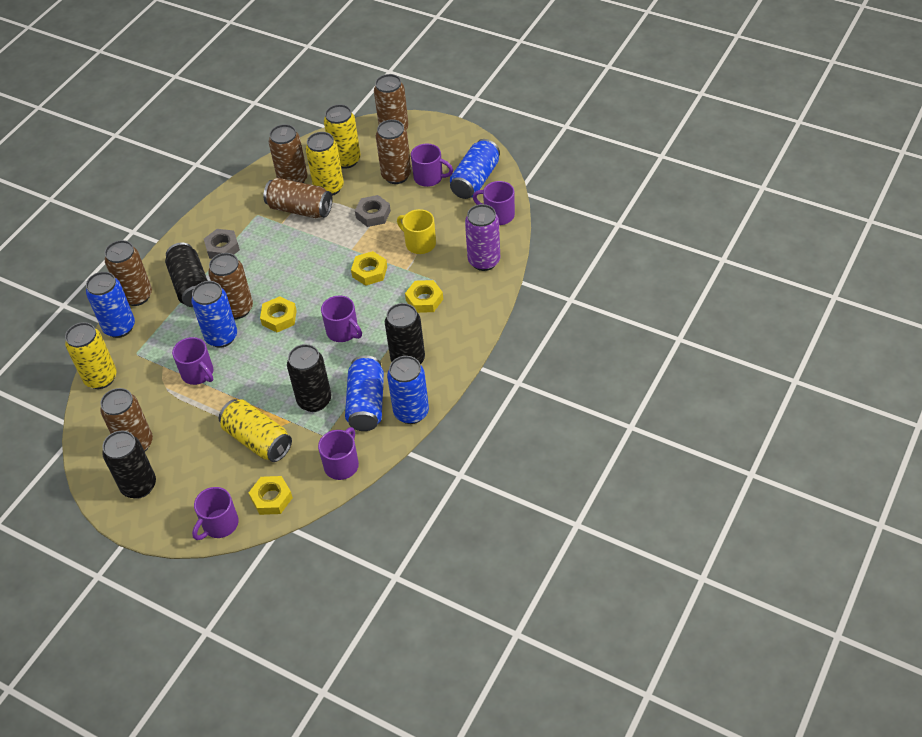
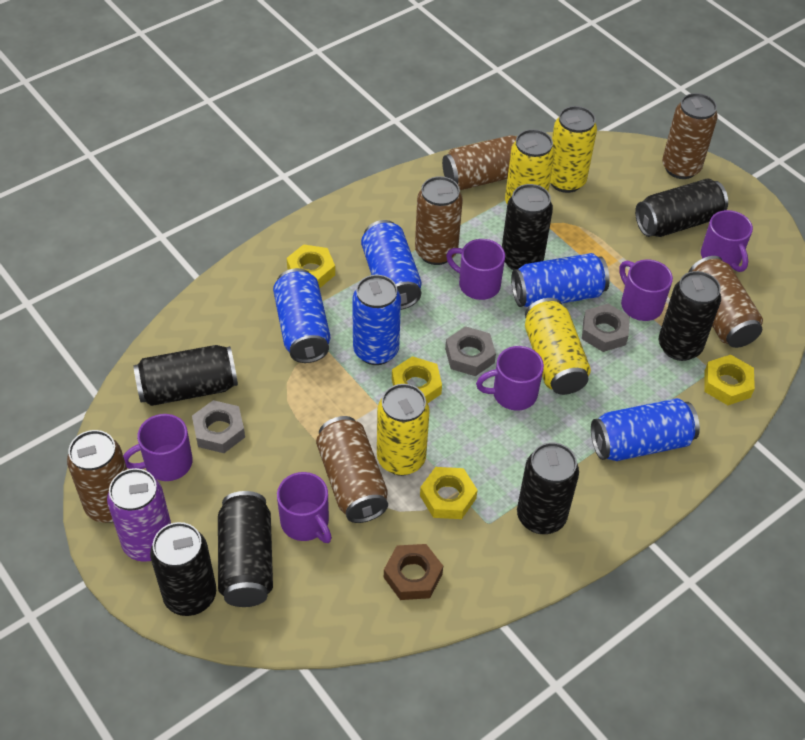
black can: 4 -> 7
brown can: 7 -> 6
brown nut: 0 -> 1
grey nut: 2 -> 3
yellow mug: 1 -> 0

